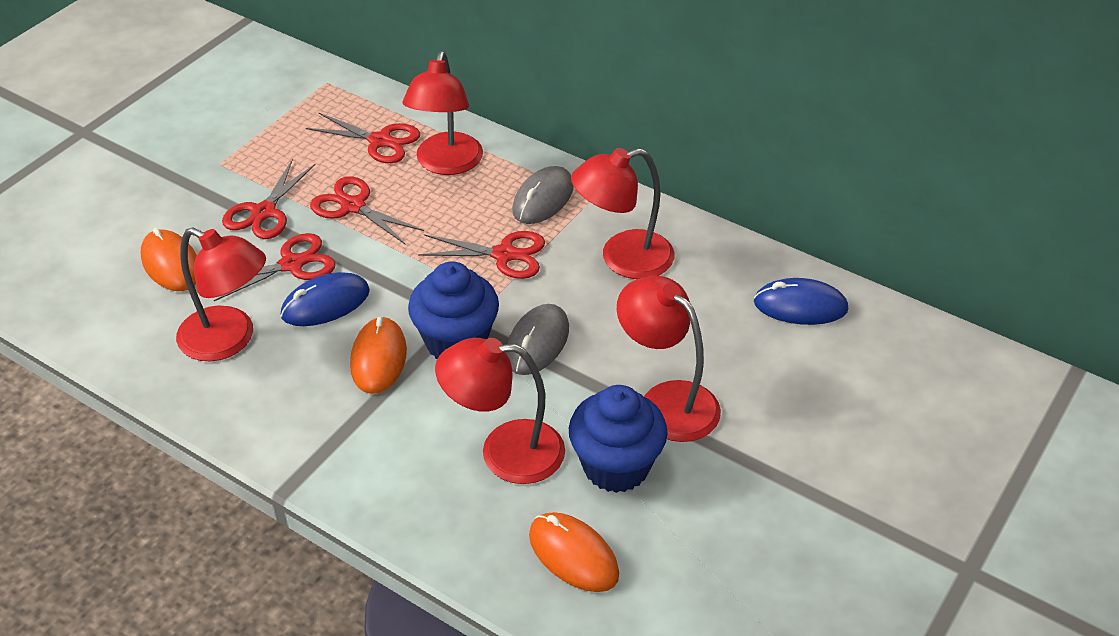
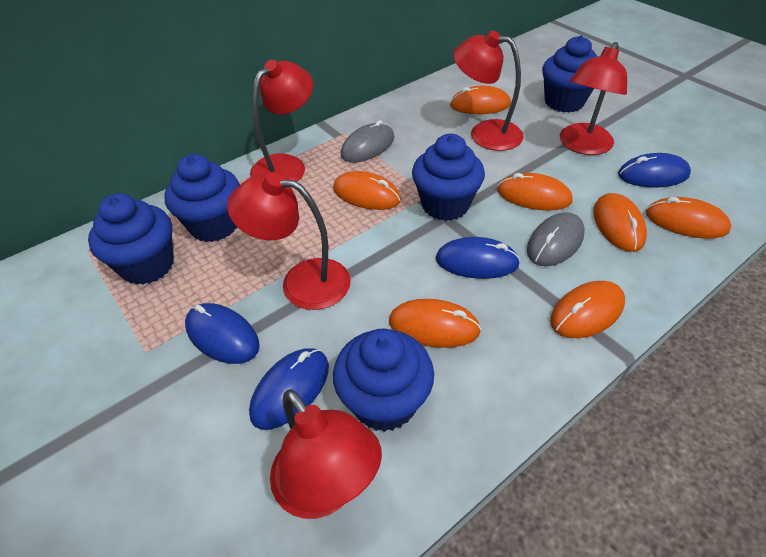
blue cupcake: 2 -> 5
blue mouse: 2 -> 4
orange mouse: 3 -> 7
red scissors: 5 -> 0

